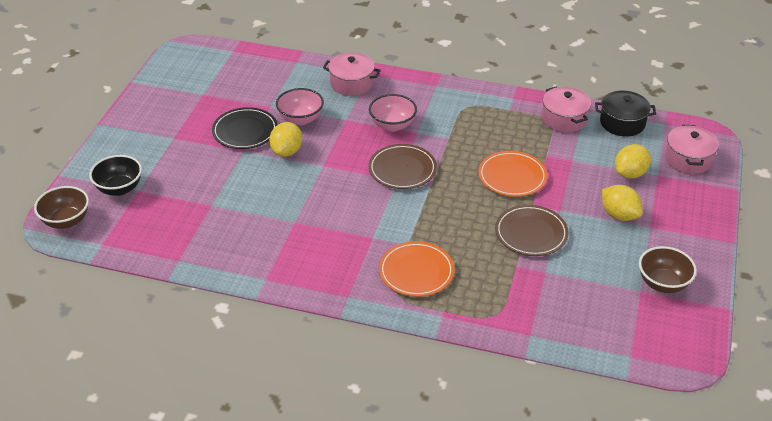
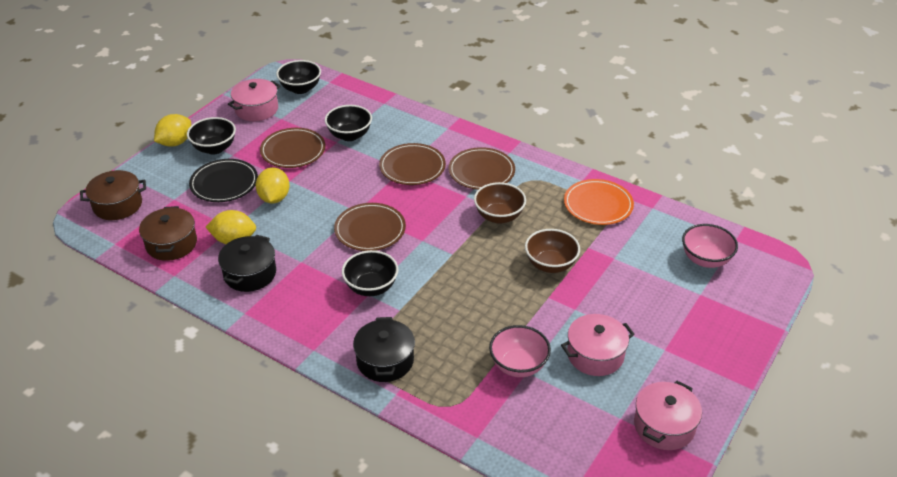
black bowl: 1 -> 4
black pot: 1 -> 2
brown plate: 2 -> 4
brown pot: 0 -> 2
orange plate: 2 -> 1

